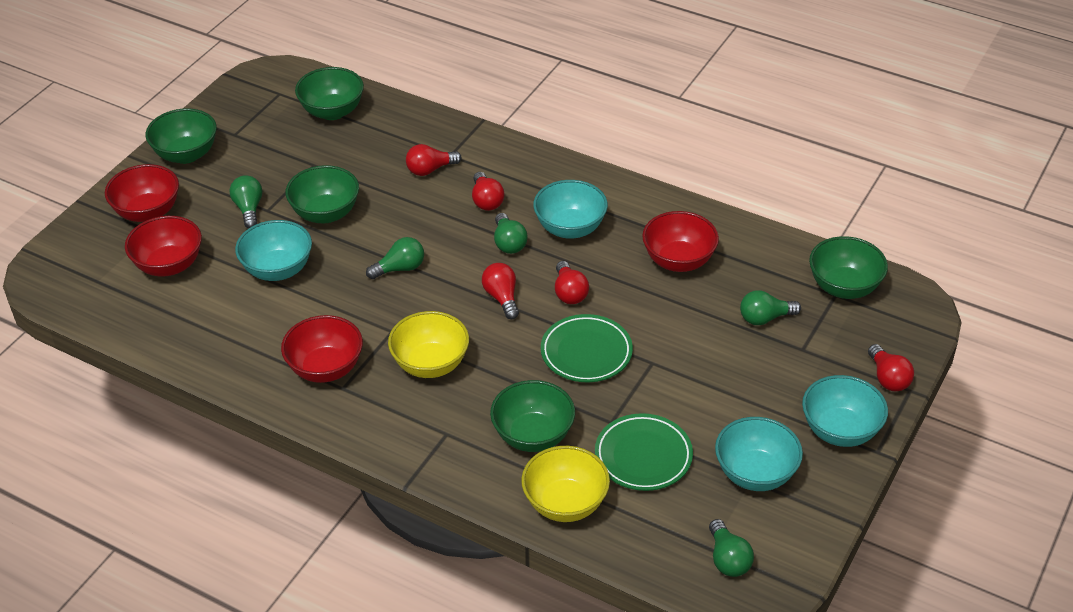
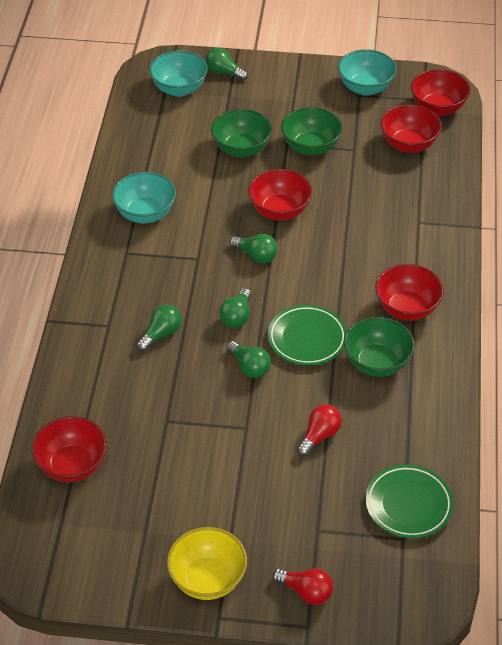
green bowl: 5 -> 3
red bowl: 4 -> 5
red light bulb: 5 -> 2
turquoise bowl: 4 -> 3
yellow bowl: 2 -> 1

